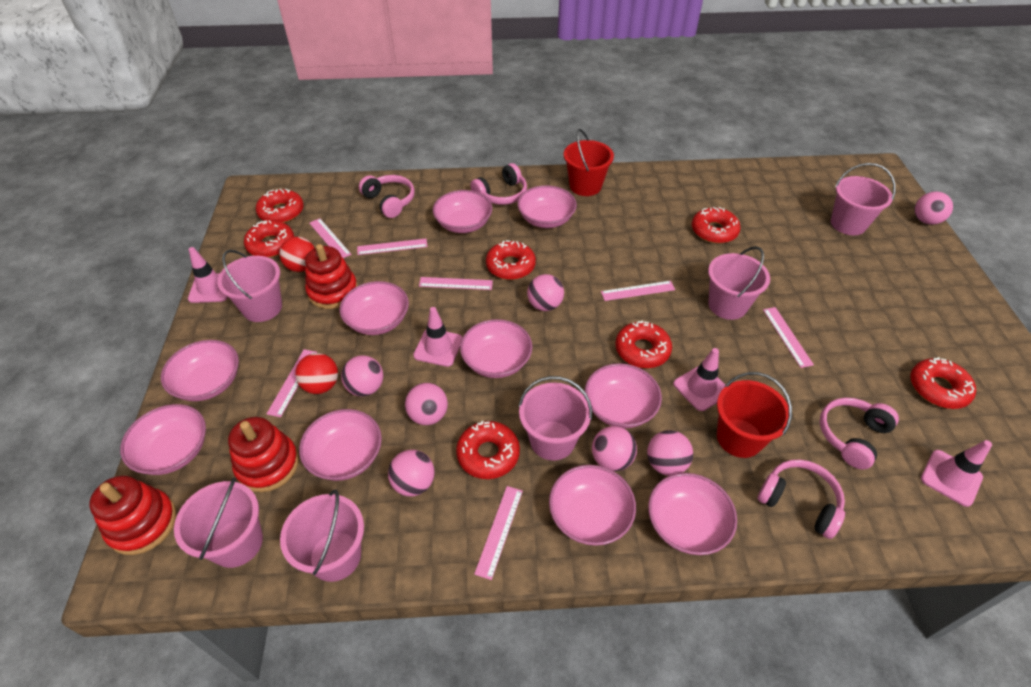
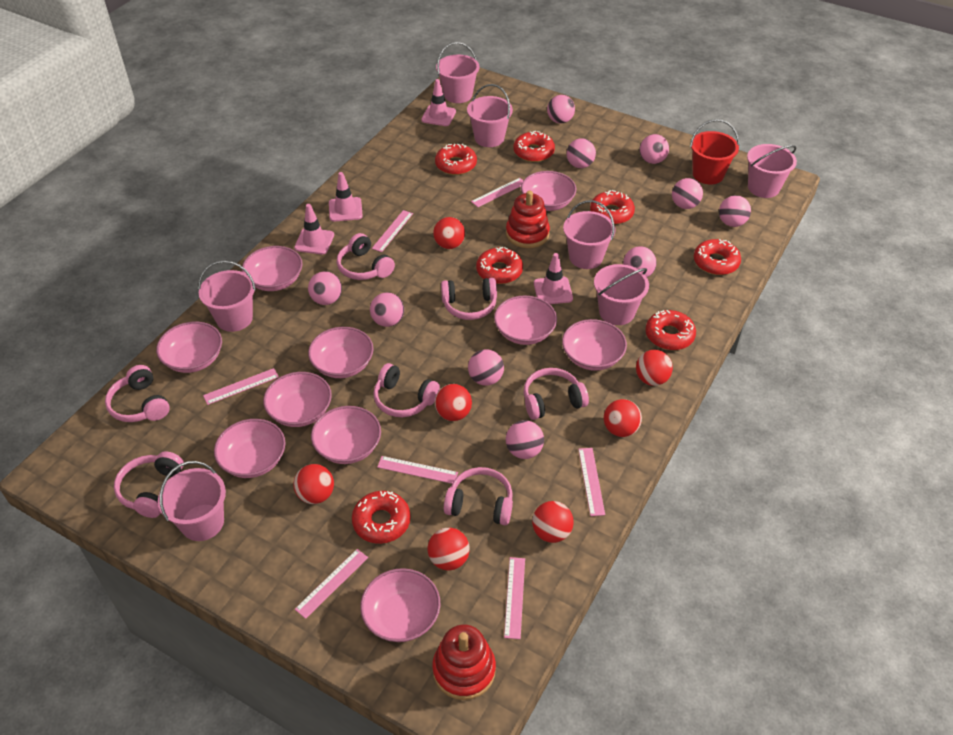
pink ball: 7 -> 10
pink bucket: 6 -> 7
pink headphones: 4 -> 7
red ball: 2 -> 7
red bucket: 2 -> 1
red stacking toy: 3 -> 2

